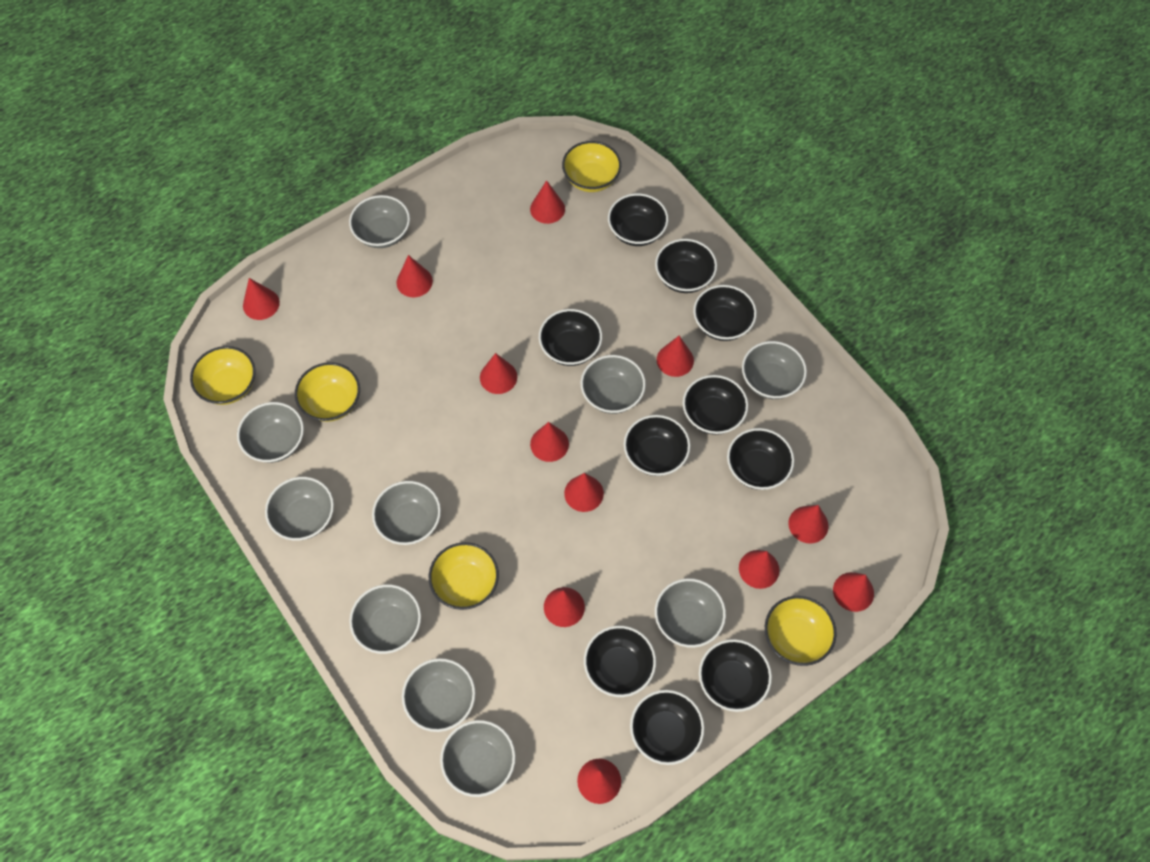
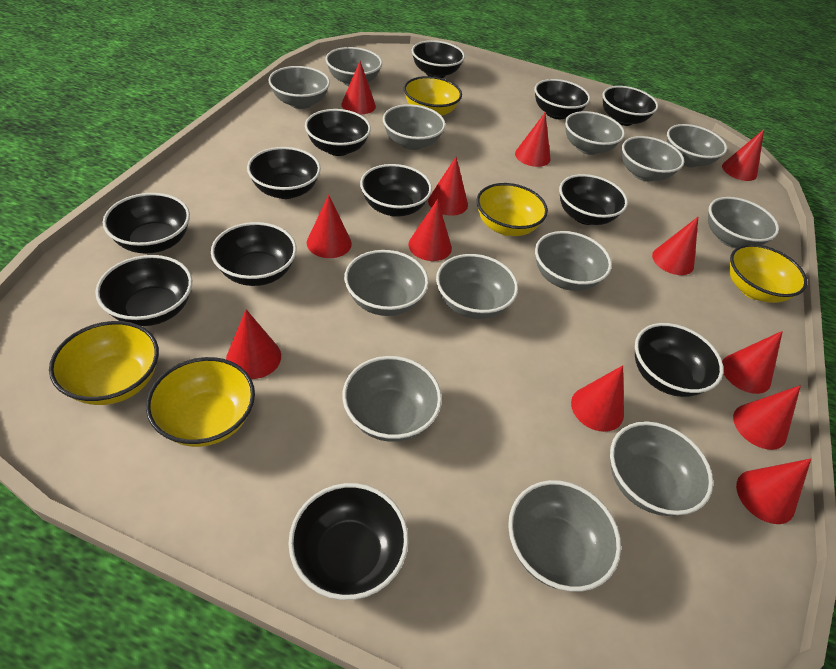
black bowl: 10 -> 12
grey bowl: 10 -> 13

